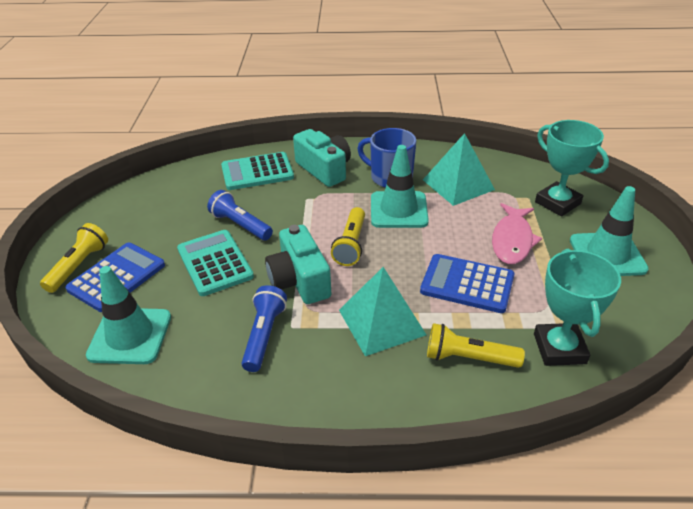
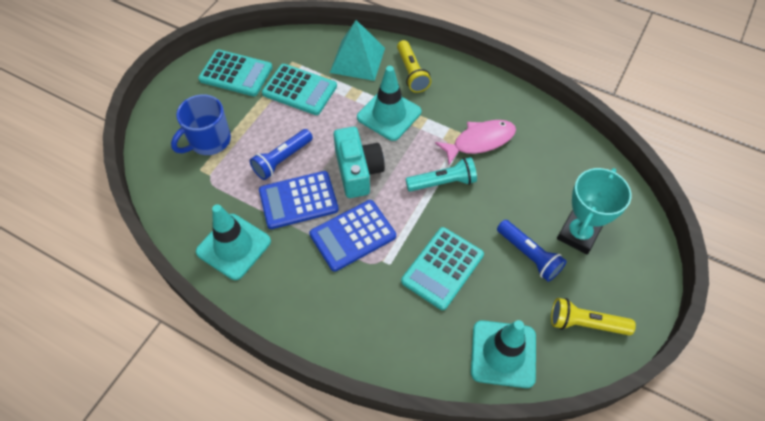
turquoise calculator: 2 -> 3
turquoise camera: 2 -> 1
turquoise flashlight: 0 -> 1
turquoise pyramid: 2 -> 1
turquoise trophy: 2 -> 1
yellow flashlight: 3 -> 2

